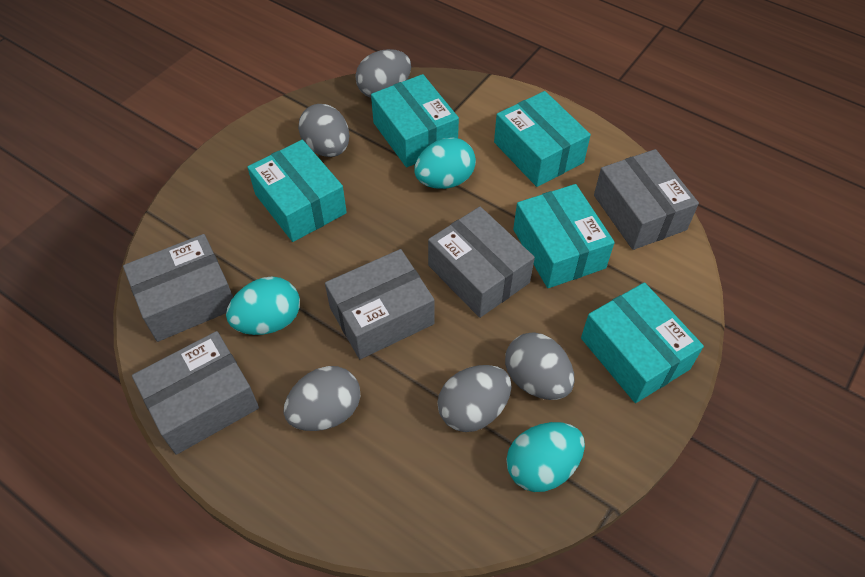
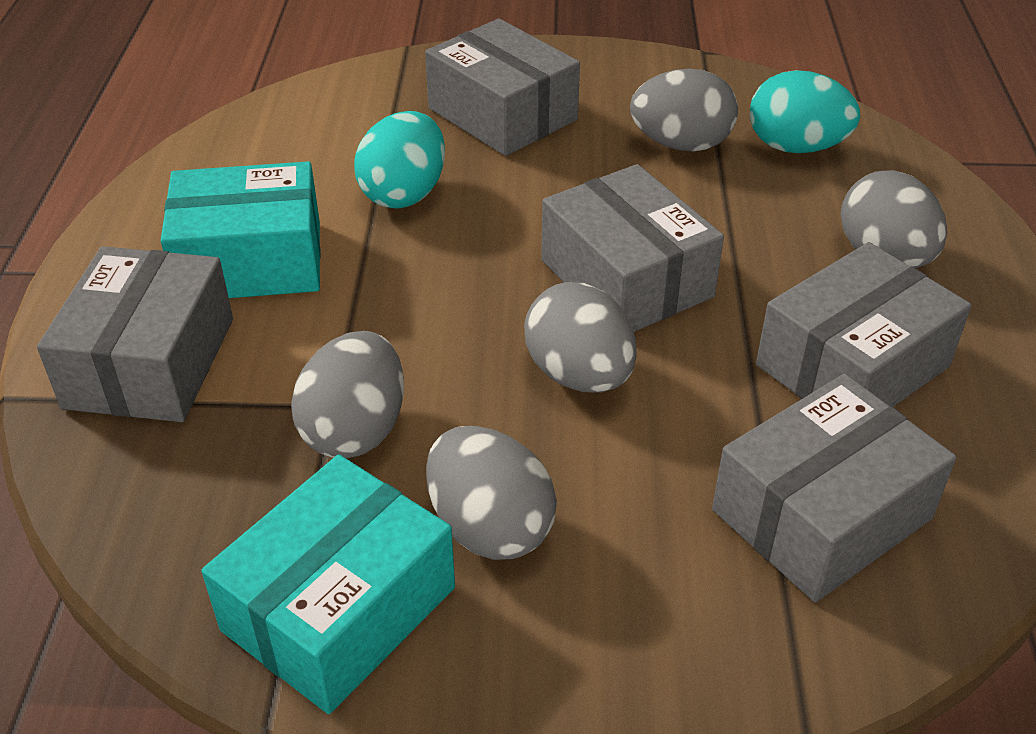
turquoise box: 5 -> 2
turquoise egg: 3 -> 2

